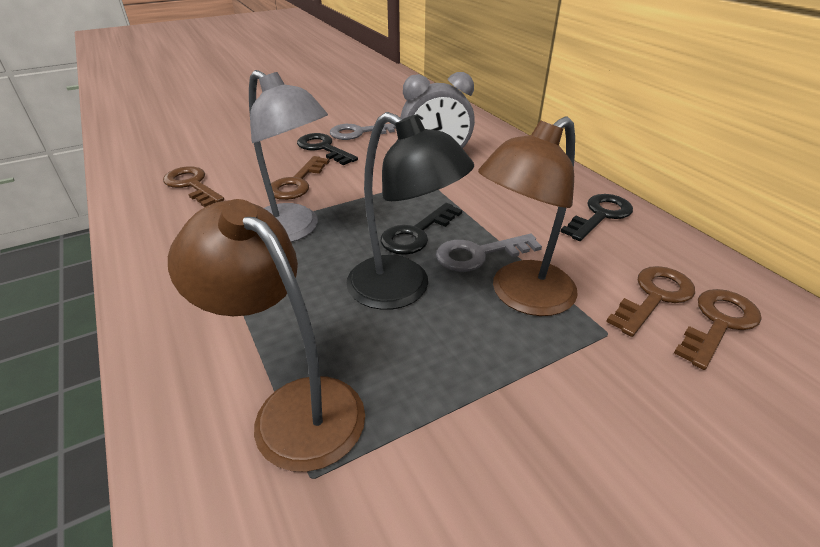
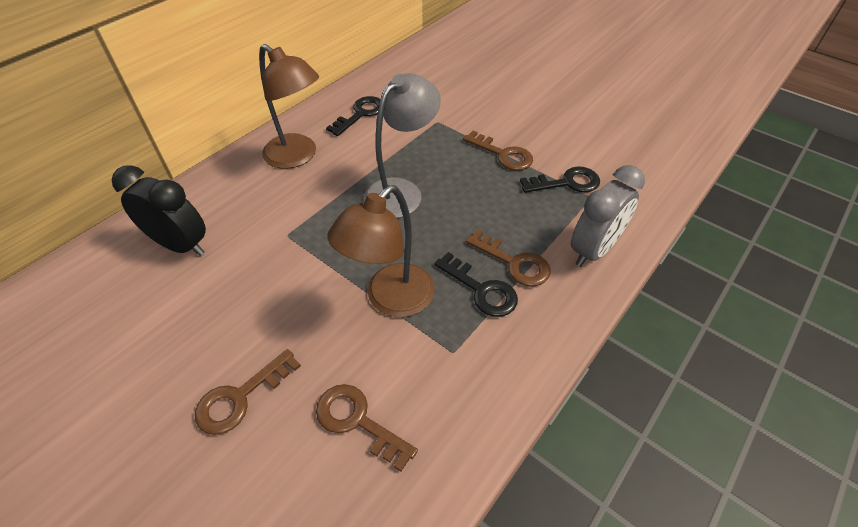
black clock: 0 -> 1
black lamp: 1 -> 0
grey key: 2 -> 0

